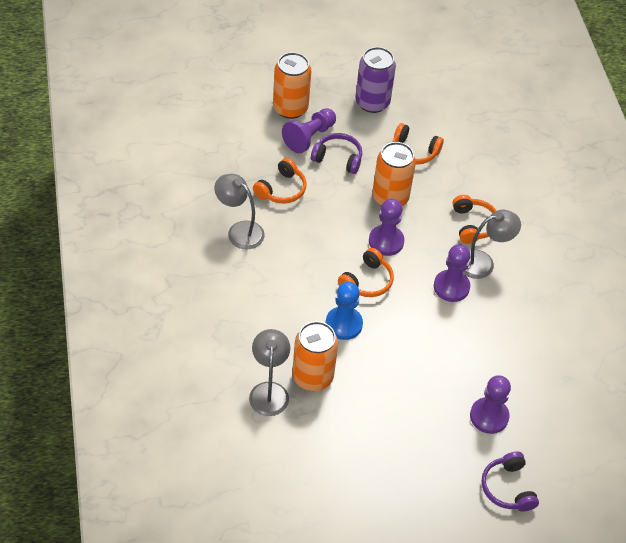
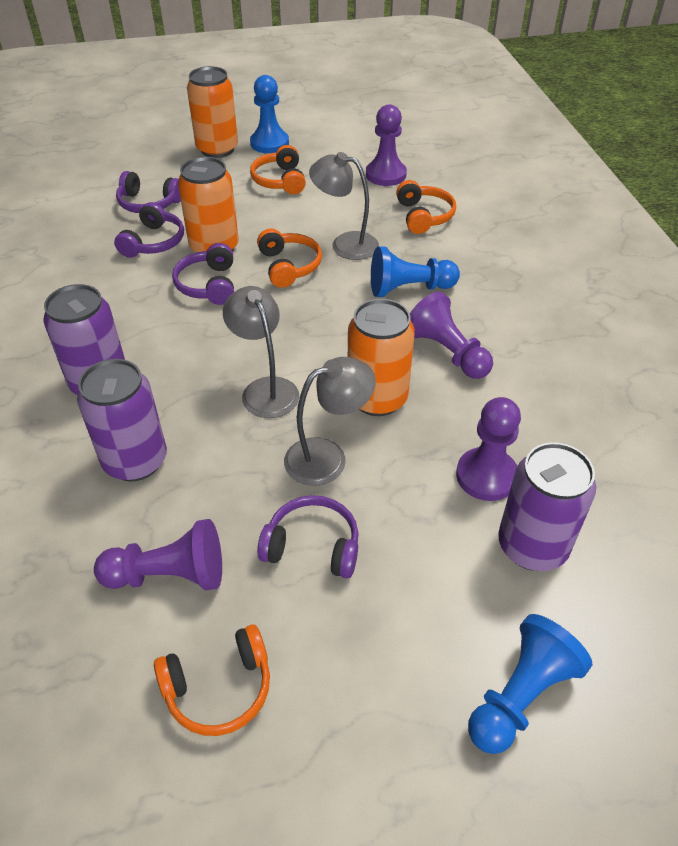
blue pawn: 1 -> 3
purple can: 1 -> 3
purple headphones: 2 -> 4

